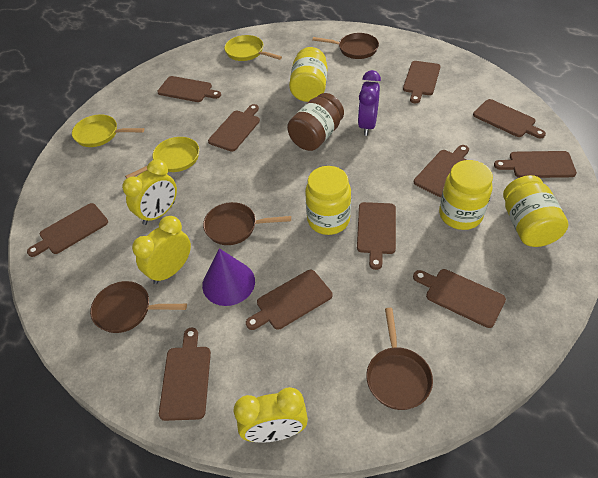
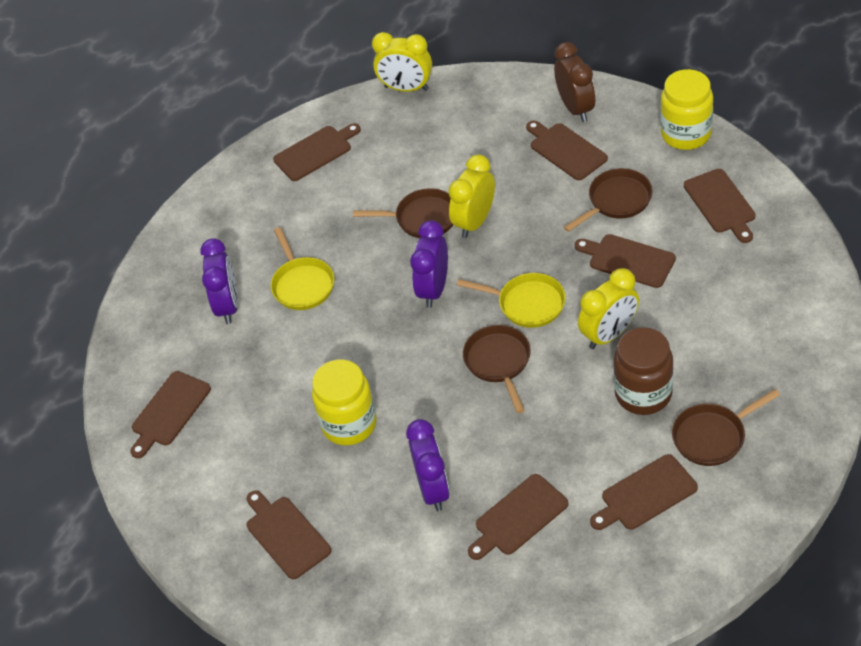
brown clock: 0 -> 1
brown cutting board: 11 -> 8
purple clock: 1 -> 3
purple cone: 1 -> 0
yellow jar: 4 -> 2
yellow pan: 3 -> 2

